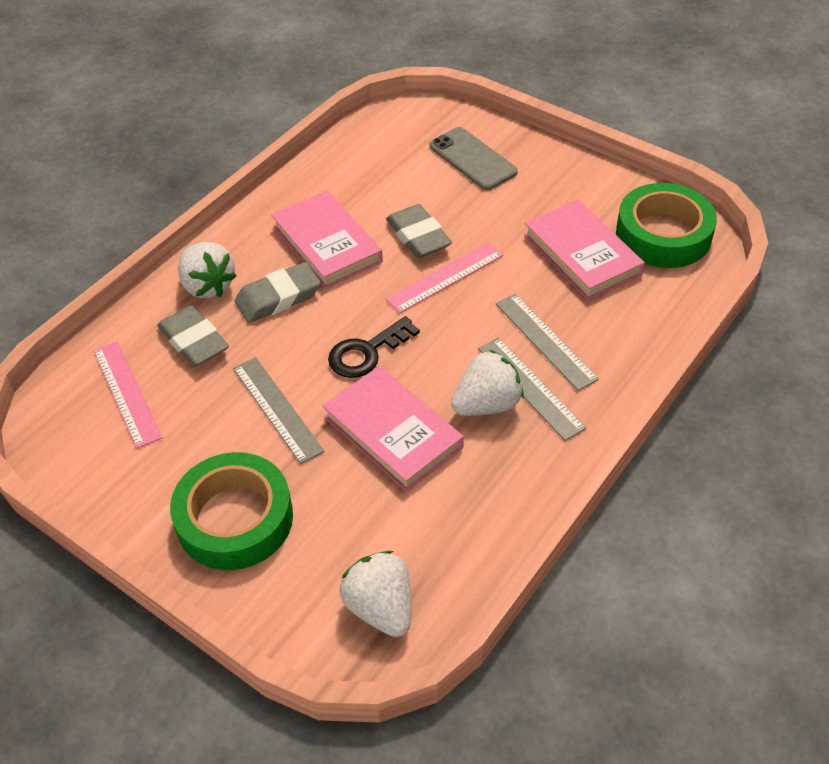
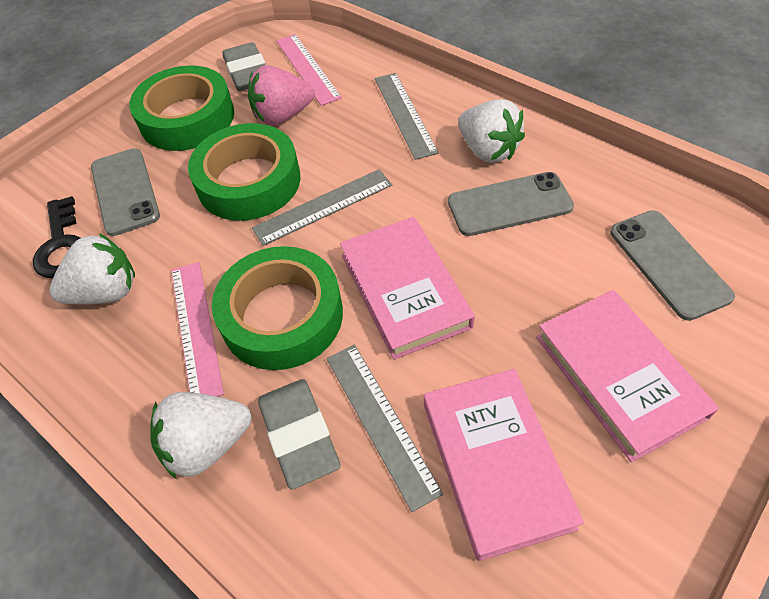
green tape: 2 -> 3
grey eraser: 3 -> 2
grey phone: 1 -> 3
pink strawberry: 0 -> 1

